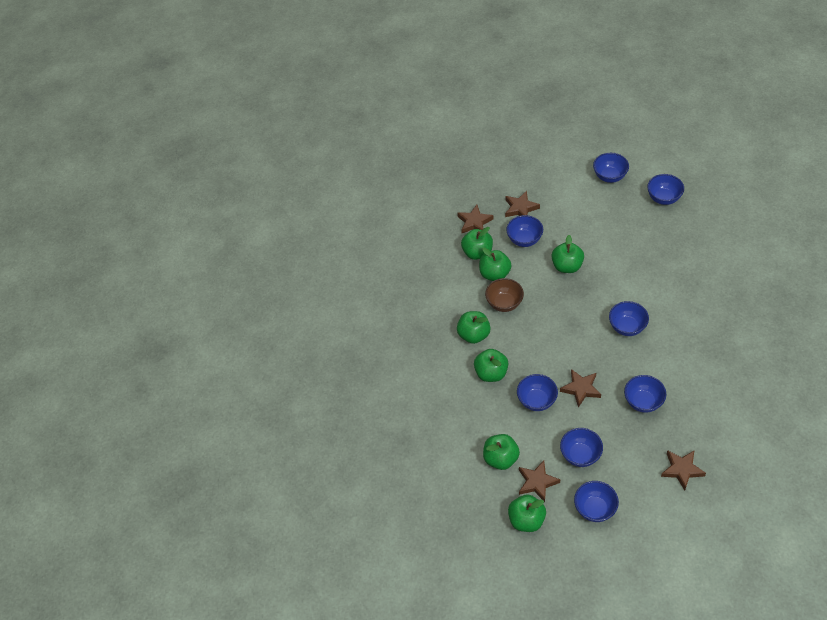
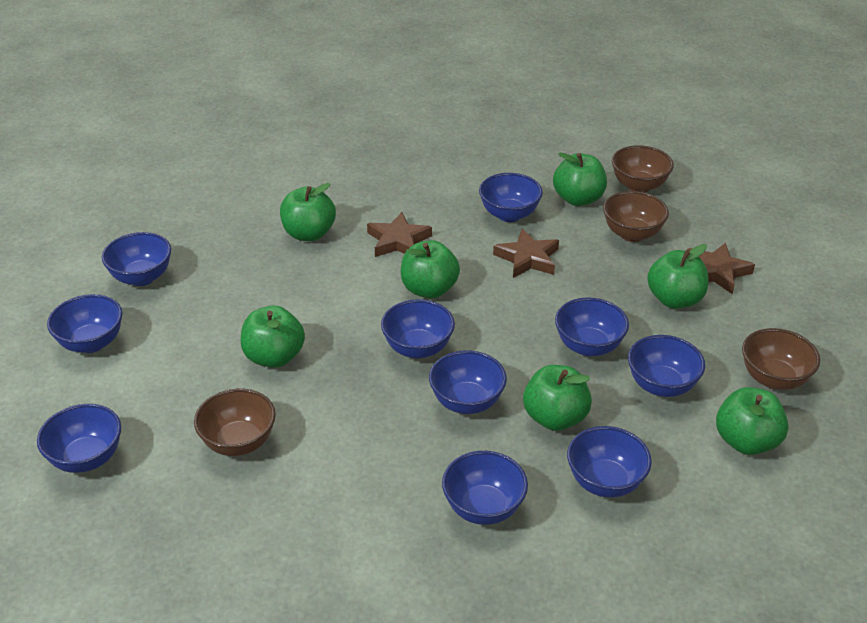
blue bowl: 8 -> 10
brown bowl: 1 -> 4
brown star: 5 -> 3

